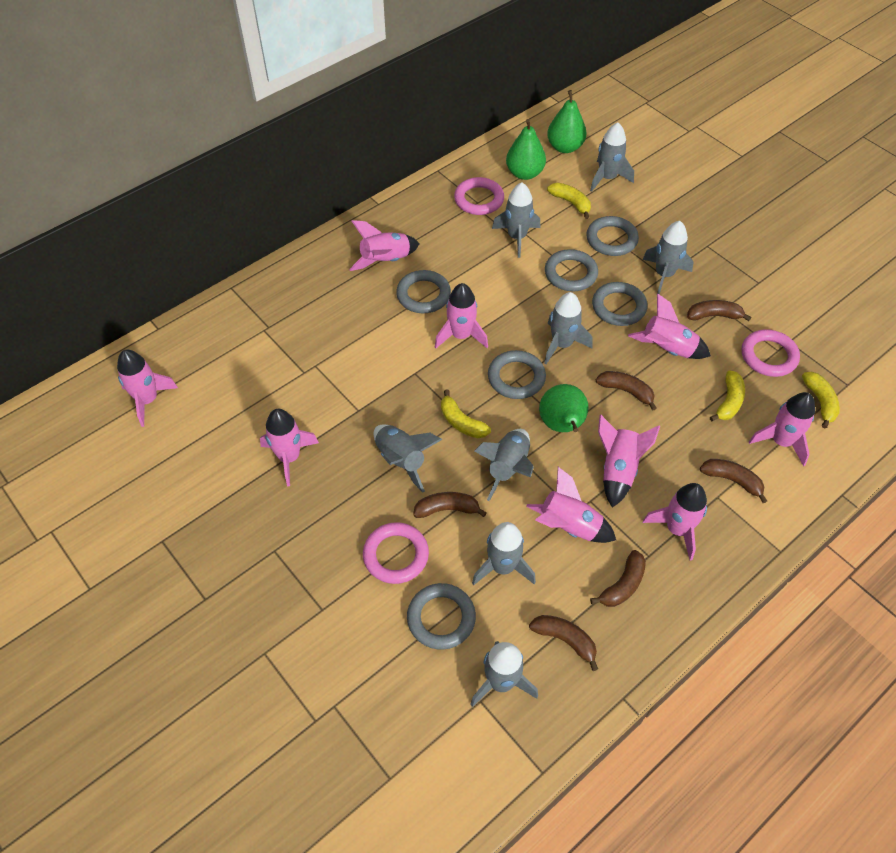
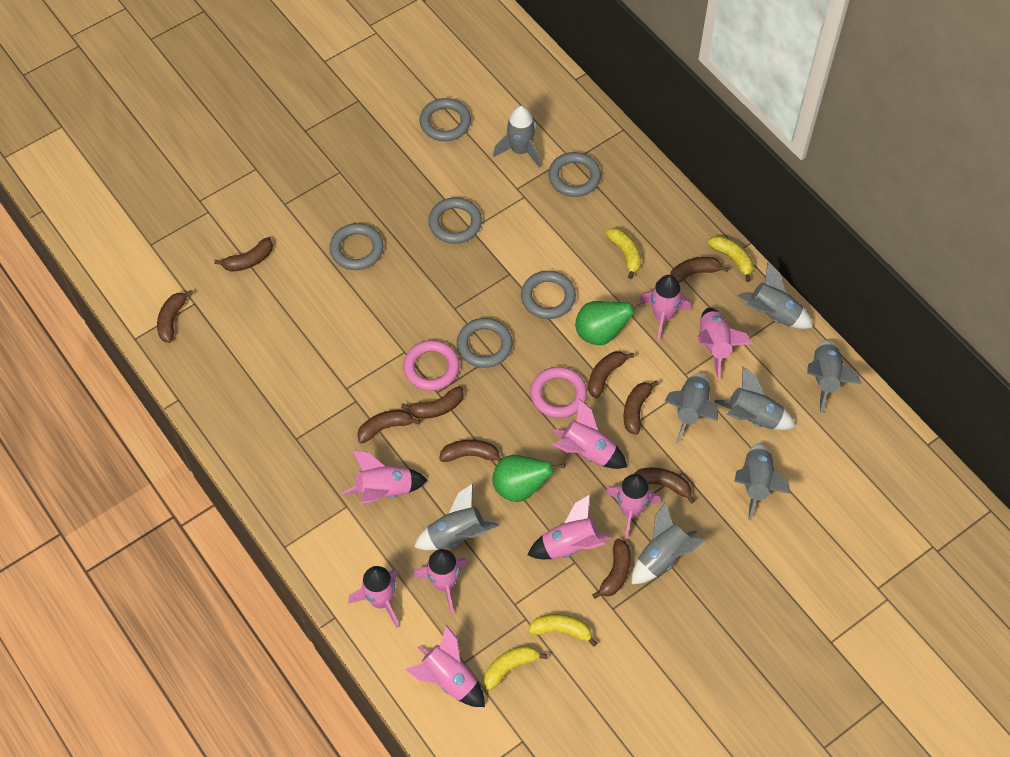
brown banana: 6 -> 10
green pear: 3 -> 2
pink ring: 3 -> 2

